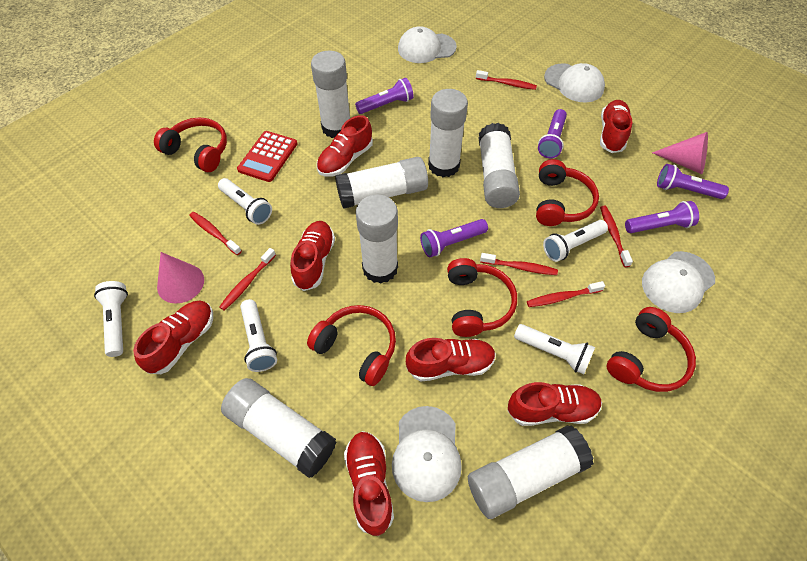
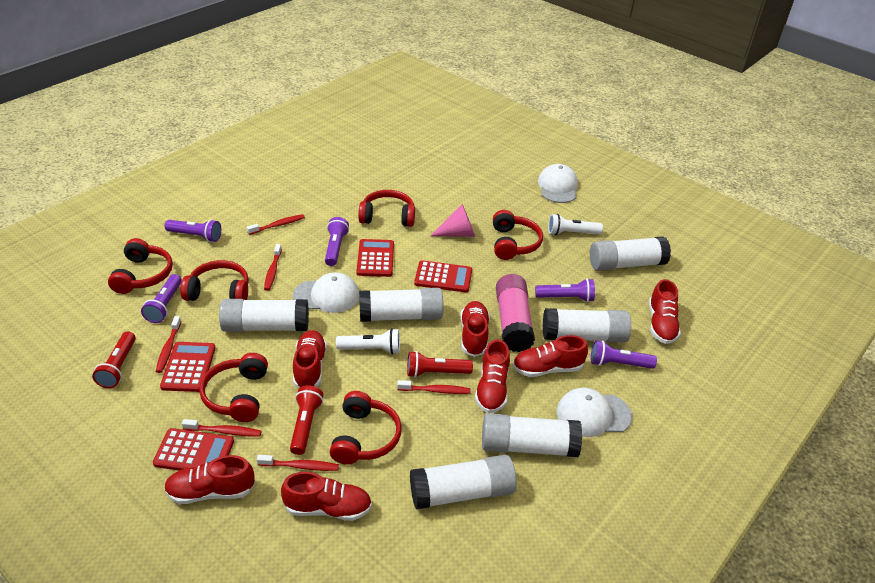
pink cone: 2 -> 1
pink glue stick: 0 -> 1
red calculator: 1 -> 4
red flashlight: 0 -> 3
red headphones: 5 -> 6
white cap: 4 -> 3
white flashlight: 5 -> 2
white glue stick: 7 -> 6

